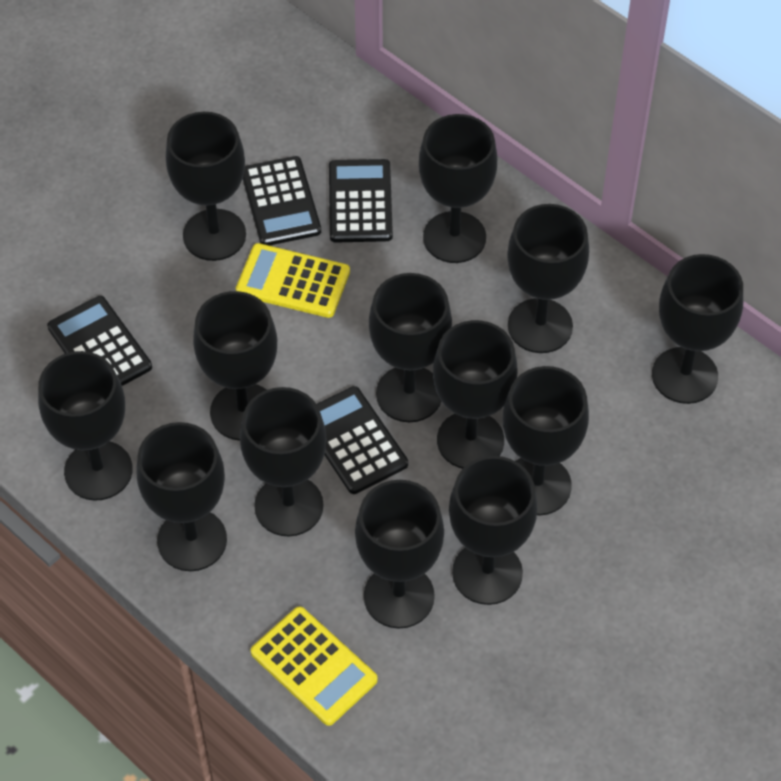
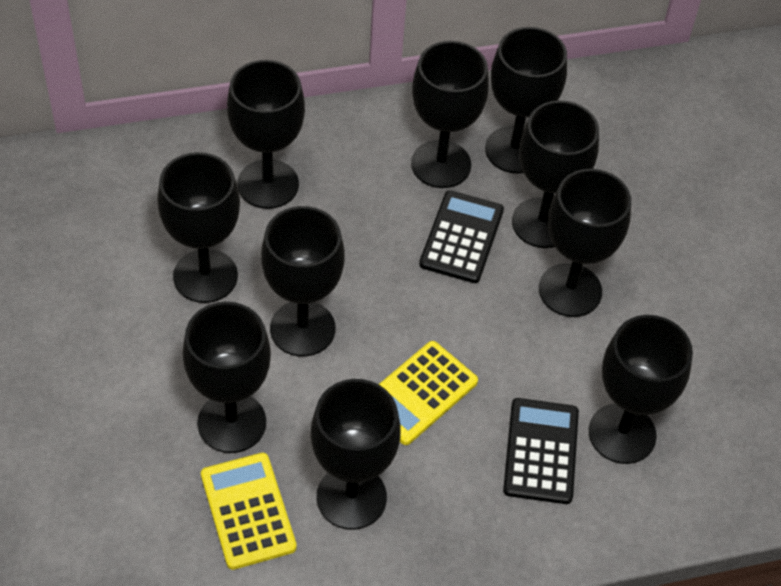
black calculator: 4 -> 2
black goblet: 13 -> 10

